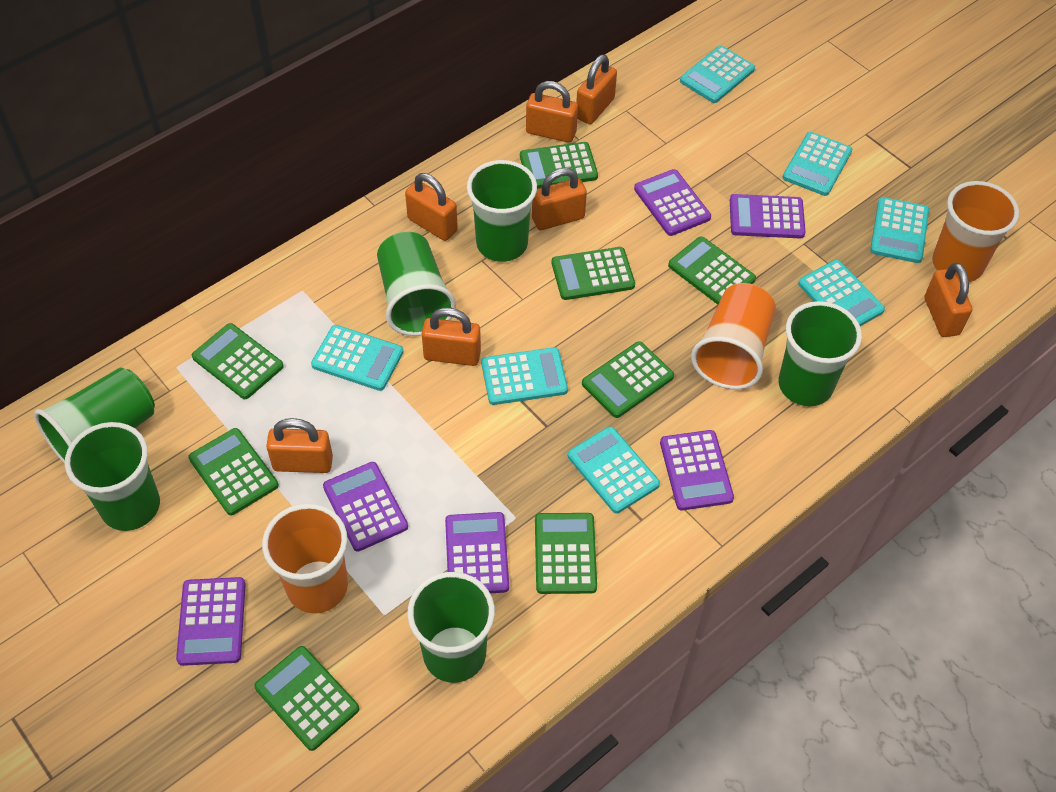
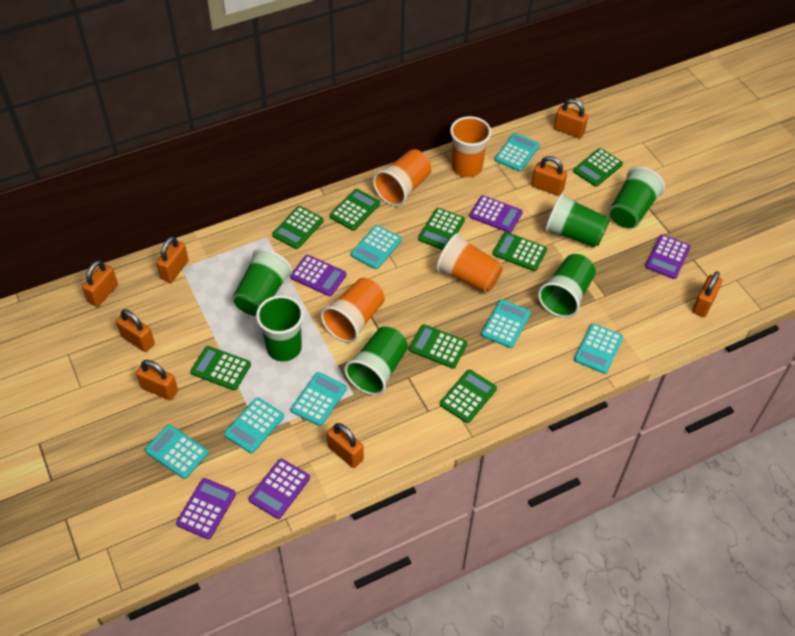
orange cup: 3 -> 4
orange padlock: 7 -> 8
purple calculator: 6 -> 5

